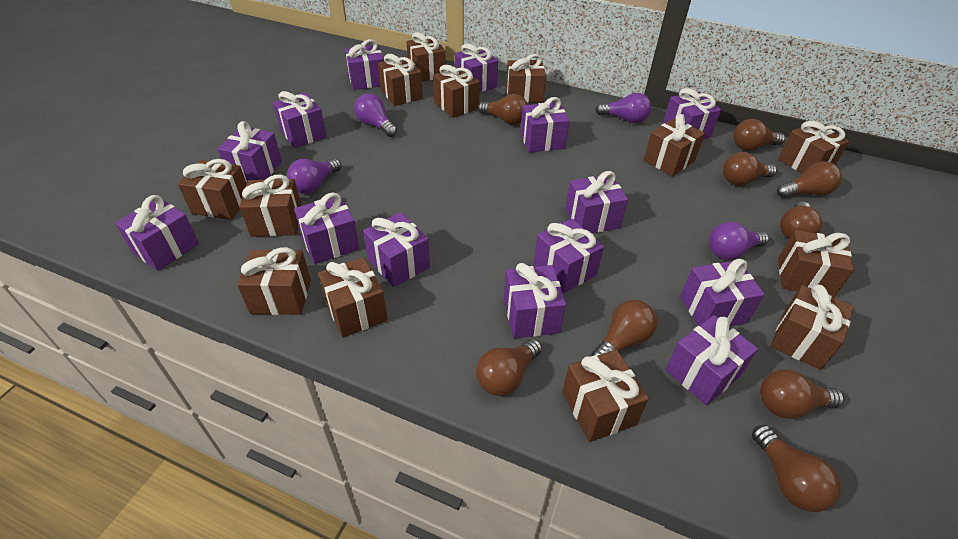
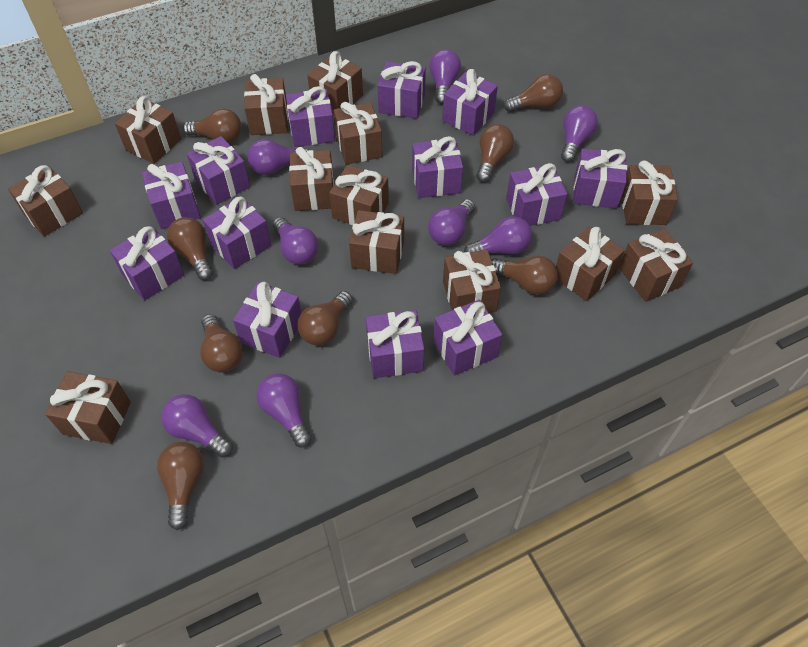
brown light bulb: 9 -> 8
purple gift: 14 -> 13
purple light bulb: 4 -> 8

